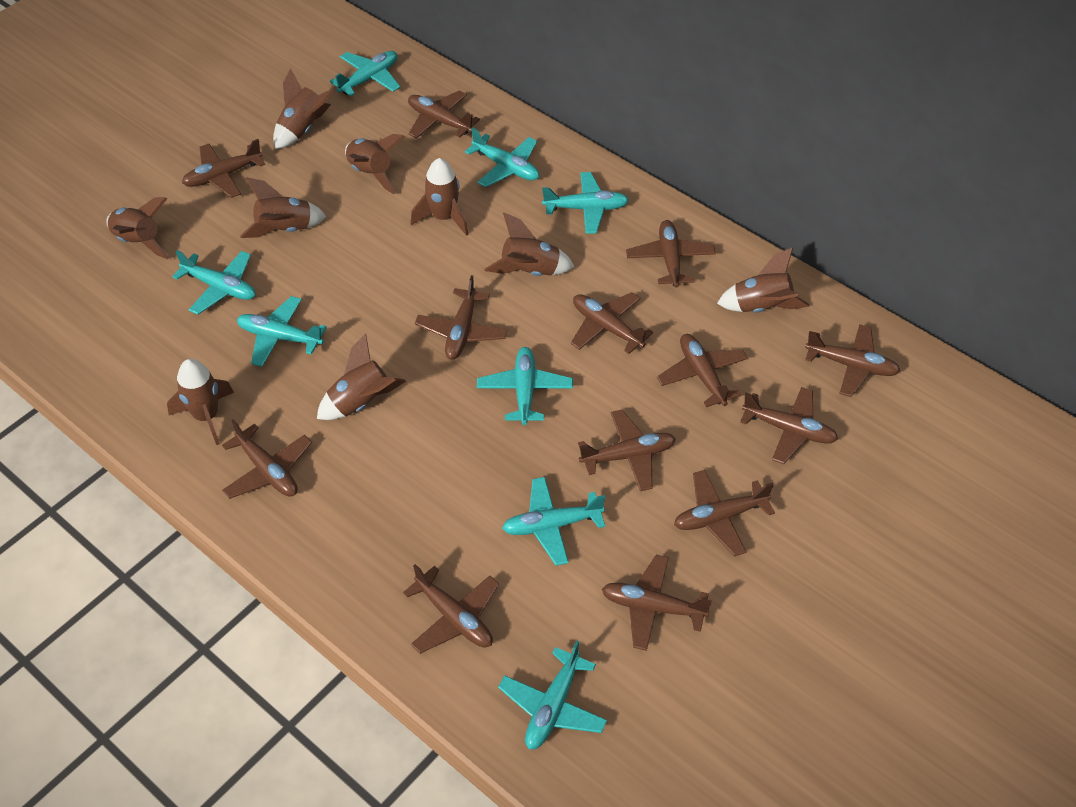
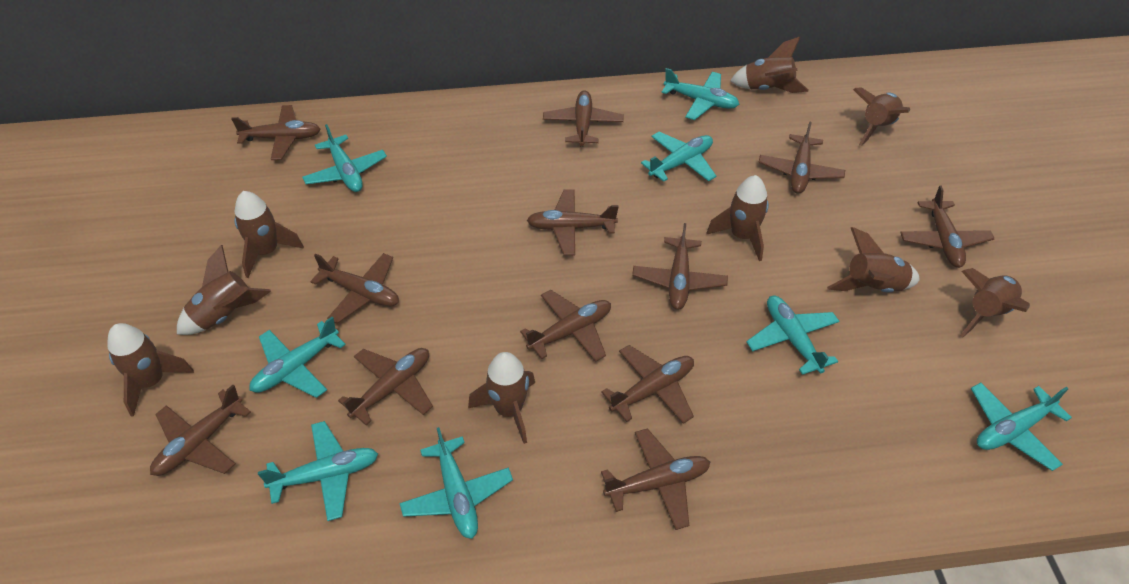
brown plane: 13 -> 12

